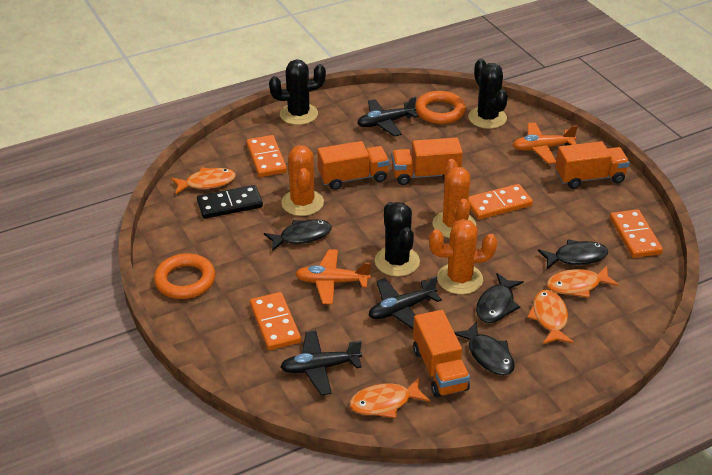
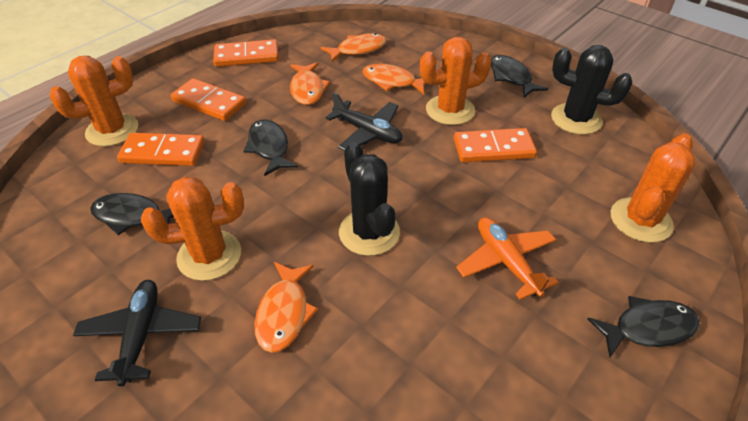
black cactus: 3 -> 2
black domino: 1 -> 0
black plane: 3 -> 2
orange cactus: 3 -> 4
orange plane: 2 -> 1
orange ring: 2 -> 0
orange truck: 4 -> 0

